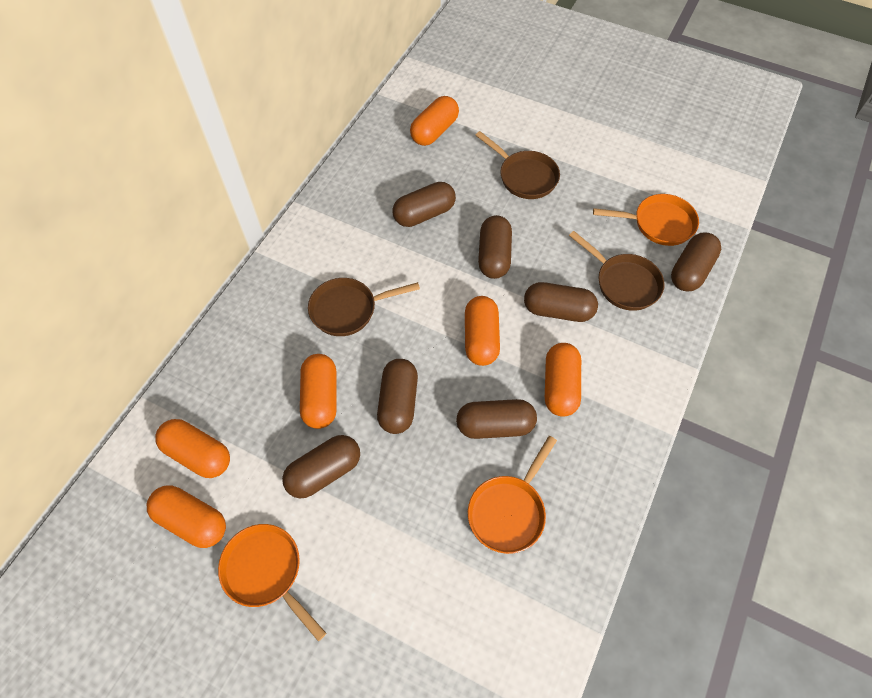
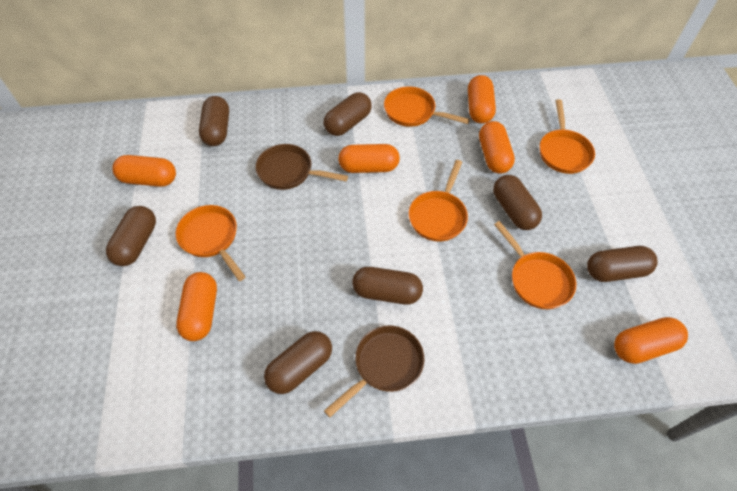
brown pan: 3 -> 2
orange pan: 3 -> 5

